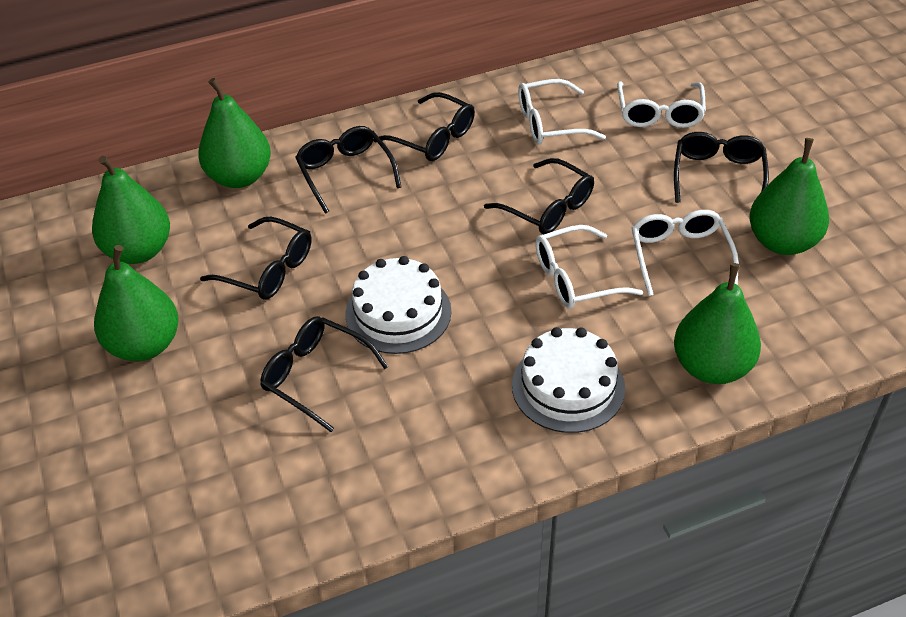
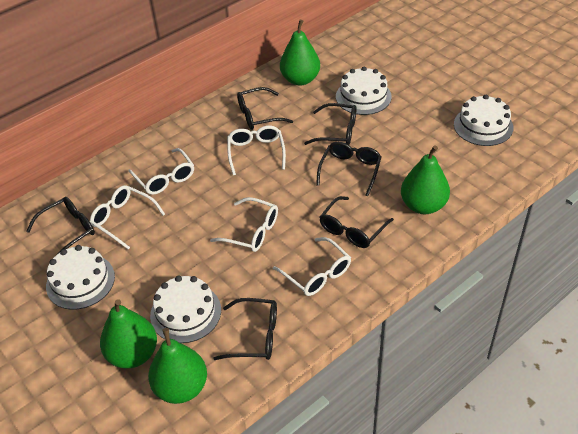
green pear: 5 -> 4
white cake: 2 -> 4
white glasses: 4 -> 5

